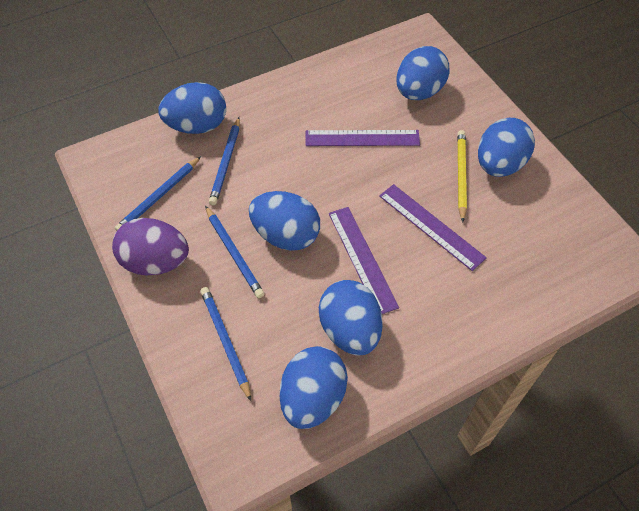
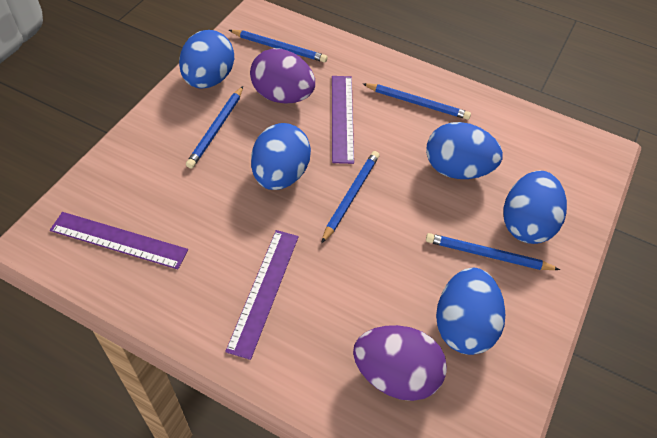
blue egg: 6 -> 5
blue pencil: 4 -> 5
purple egg: 1 -> 2
yellow pencil: 1 -> 0

